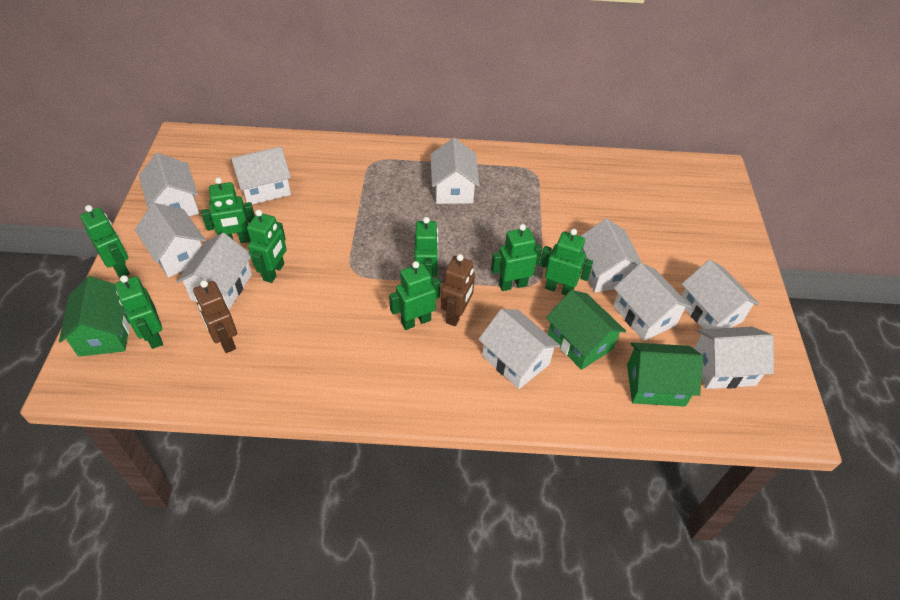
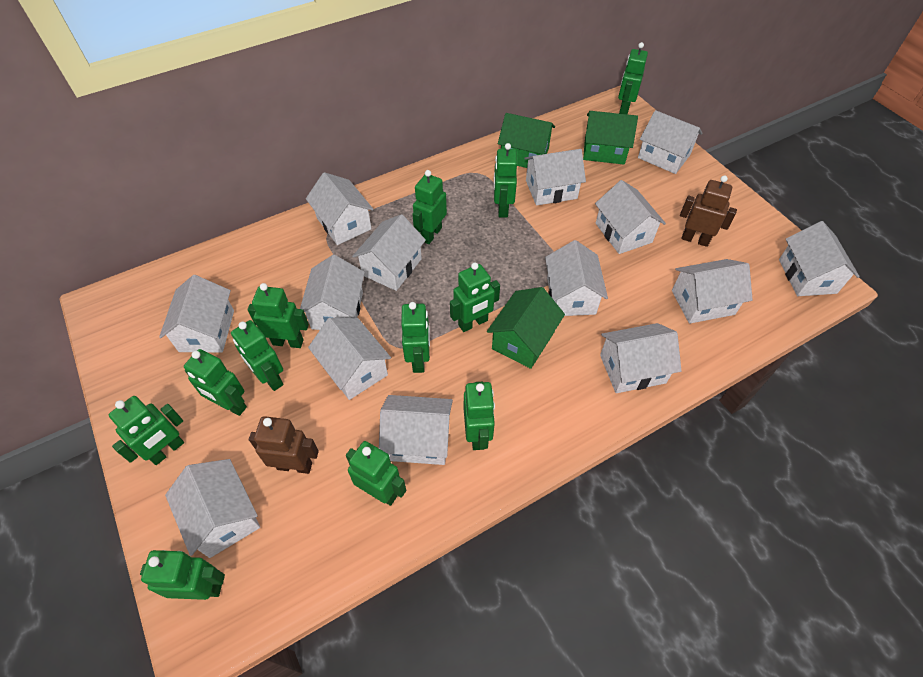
green robot: 8 -> 12
white house: 10 -> 14

